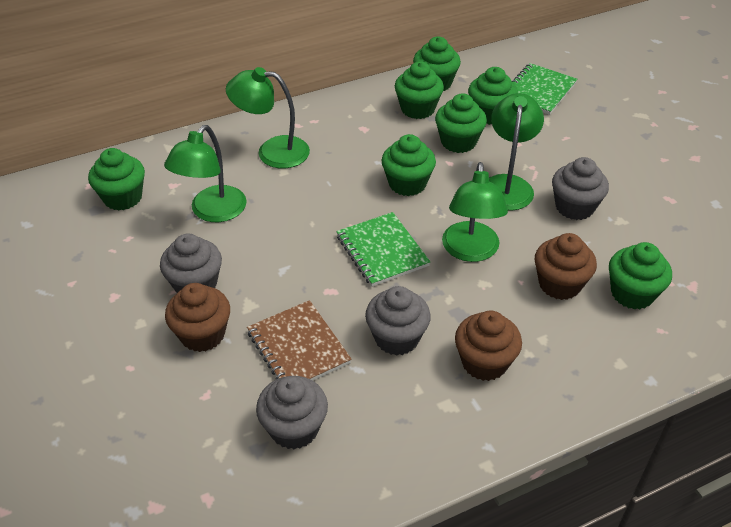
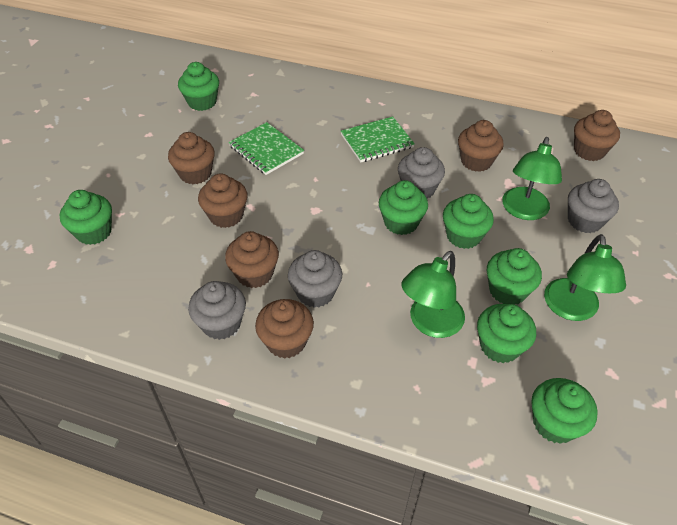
brown cupcake: 3 -> 6
brown notebook: 1 -> 0
green lamp: 4 -> 3

